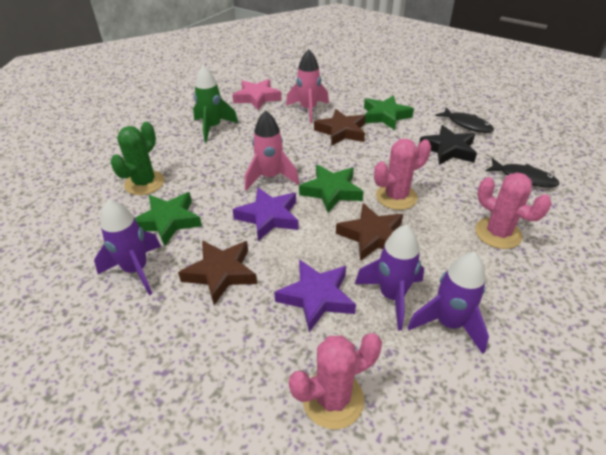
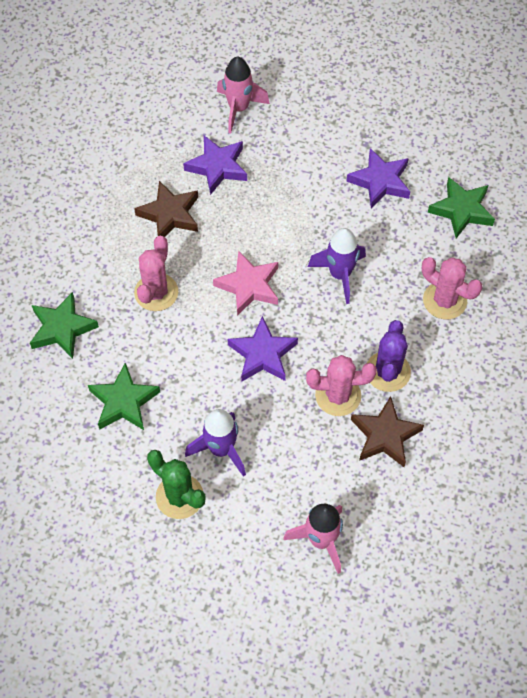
black fish: 2 -> 0
black star: 1 -> 0
brown star: 3 -> 2
green rocket: 1 -> 0
purple cactus: 0 -> 1
purple rocket: 3 -> 2
purple star: 2 -> 3

